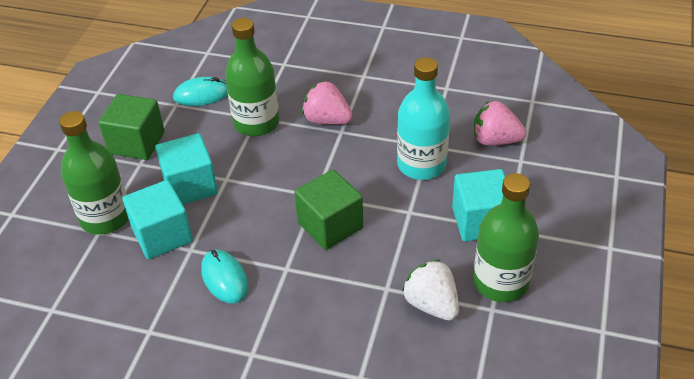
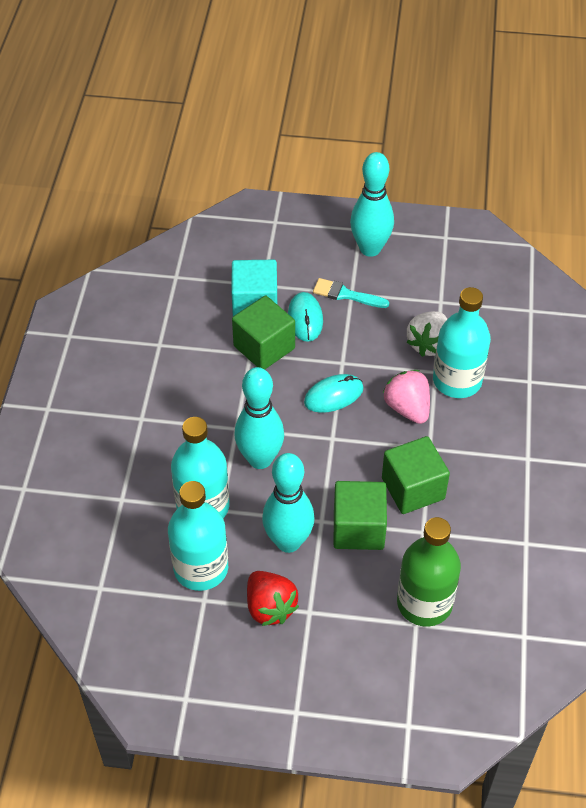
green bottle: 3 -> 1
green cube: 2 -> 3
pink strawberry: 2 -> 1
red strawberry: 0 -> 1
turquoise bottle: 1 -> 3
turquoise bowling pin: 0 -> 3
turquoise brush: 0 -> 1
turquoise cube: 3 -> 1

